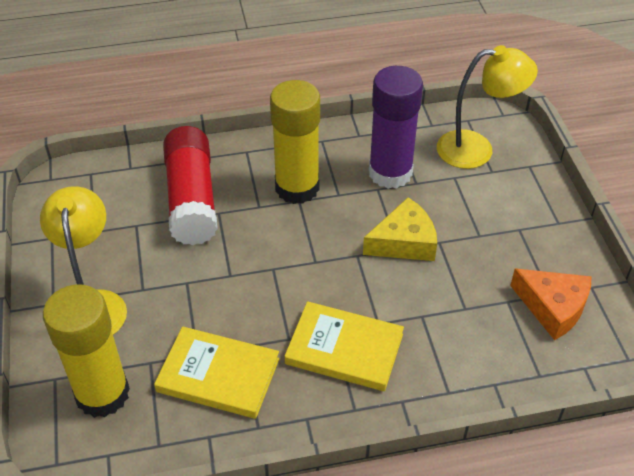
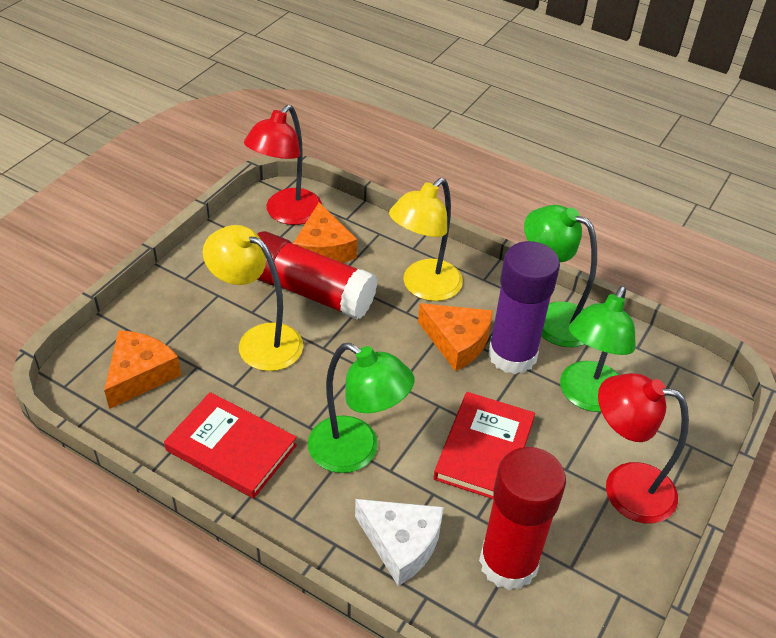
green lamp: 0 -> 3
orange cheese: 1 -> 3
red book: 0 -> 2
red glue stick: 1 -> 2
red lamp: 0 -> 2
white cheese: 0 -> 1
yellow book: 2 -> 0
yellow cheese: 1 -> 0
yellow glue stick: 2 -> 0

